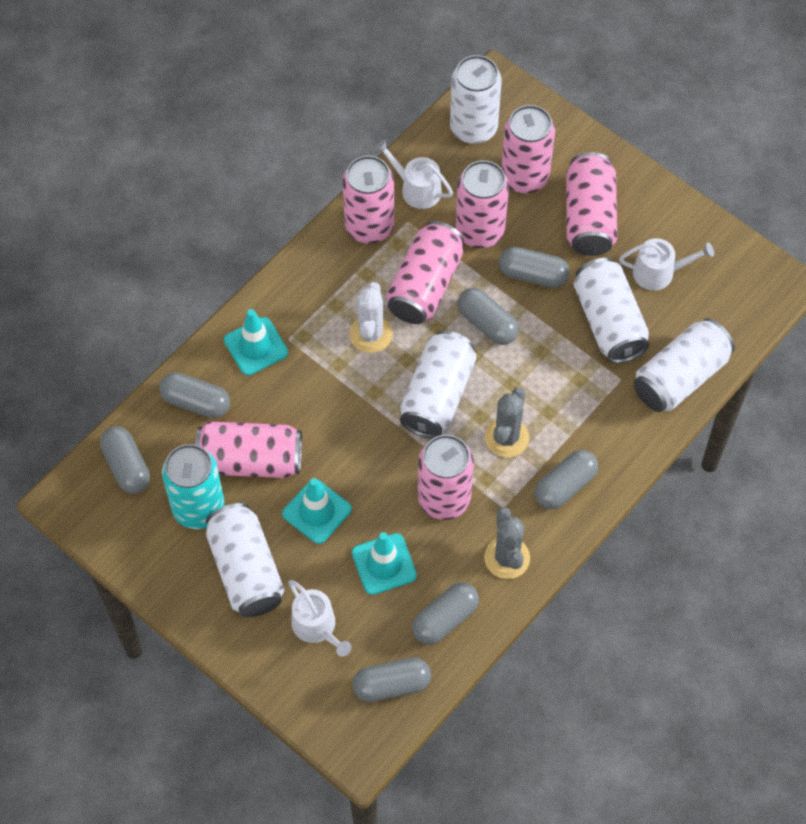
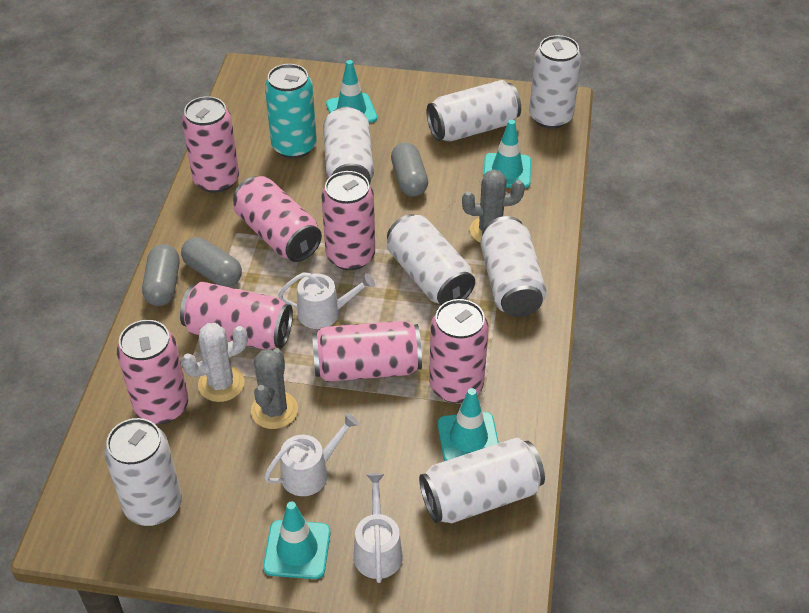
grey capsule: 7 -> 3
turquoise traffic cone: 3 -> 4
white can: 5 -> 7

